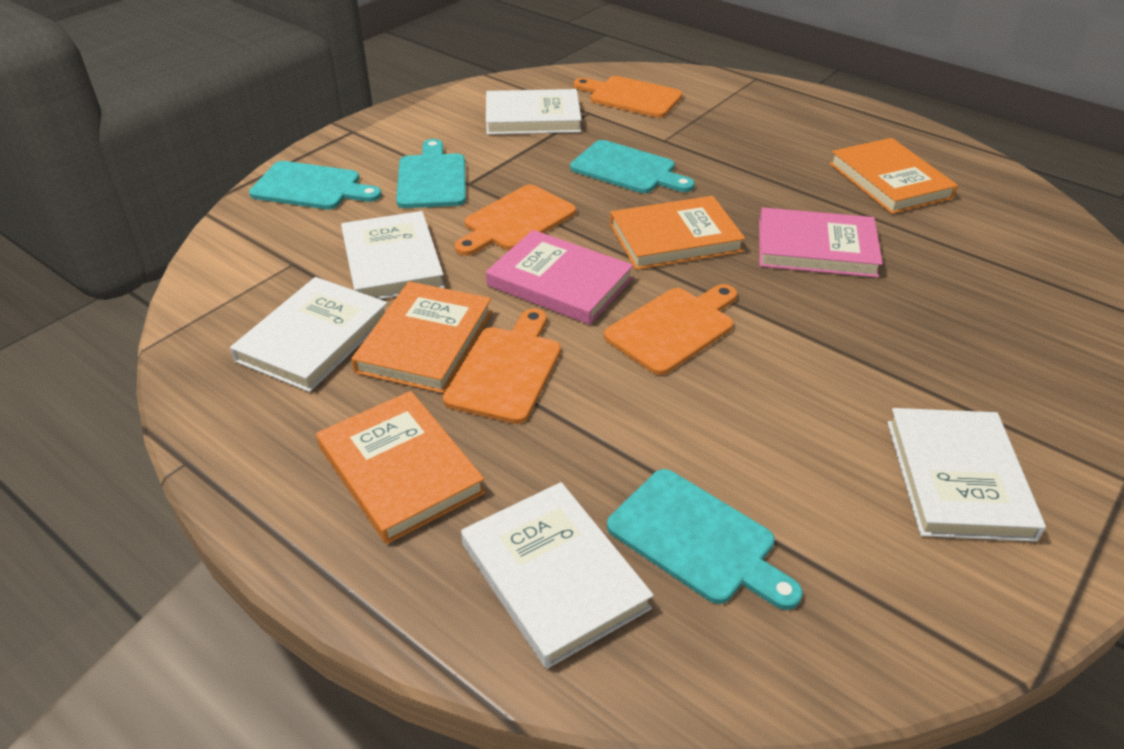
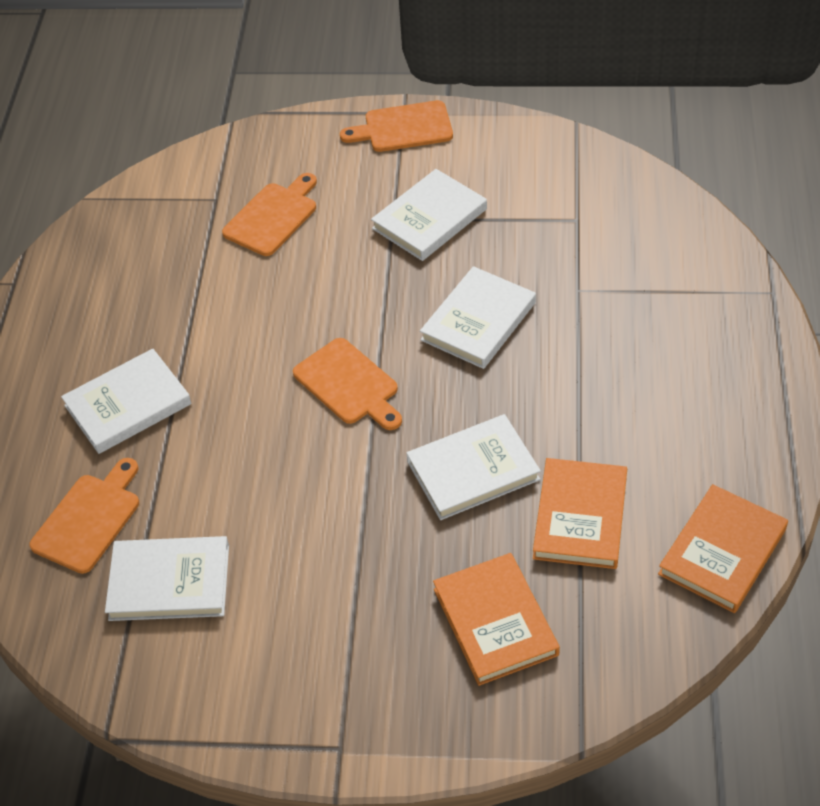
orange book: 4 -> 3
pink book: 2 -> 0
turquoise cutting board: 4 -> 0

